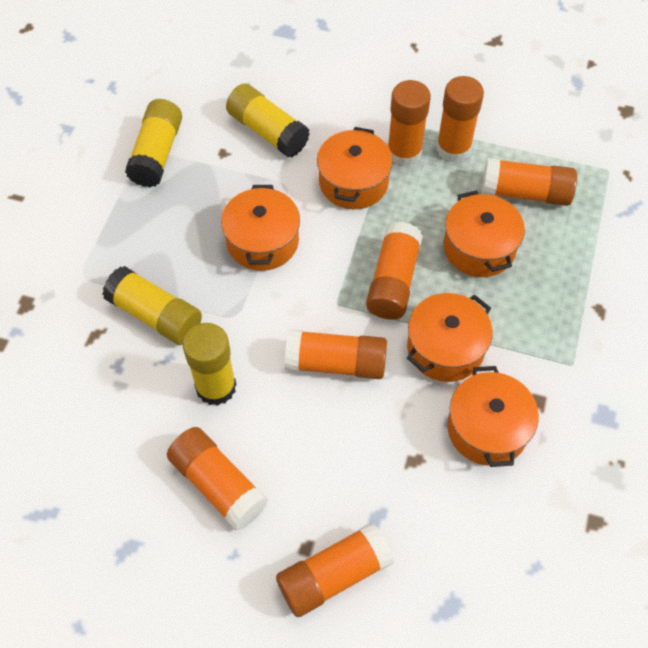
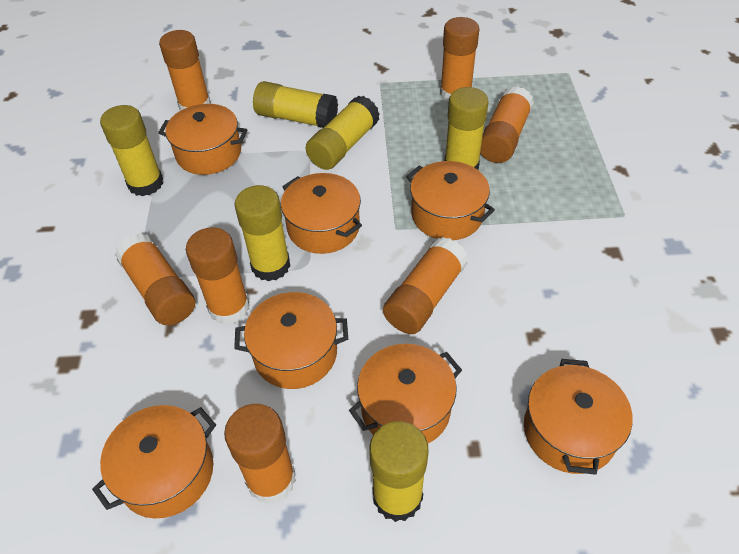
orange pot: 5 -> 7
yellow glue stick: 4 -> 6

